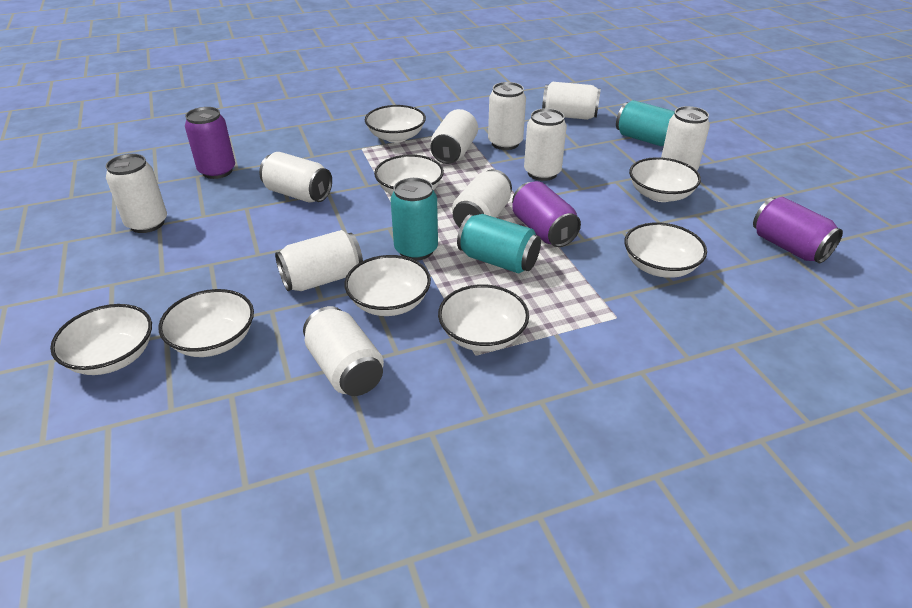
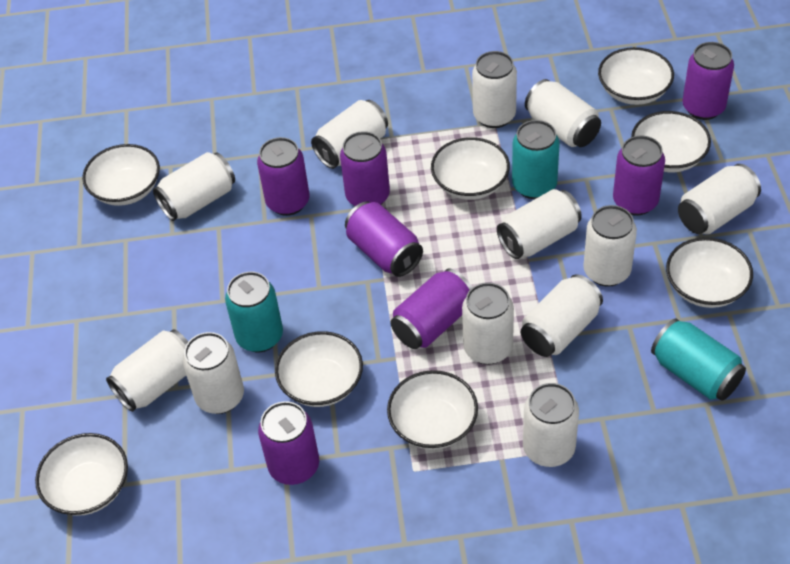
purple can: 3 -> 7
white can: 10 -> 12

